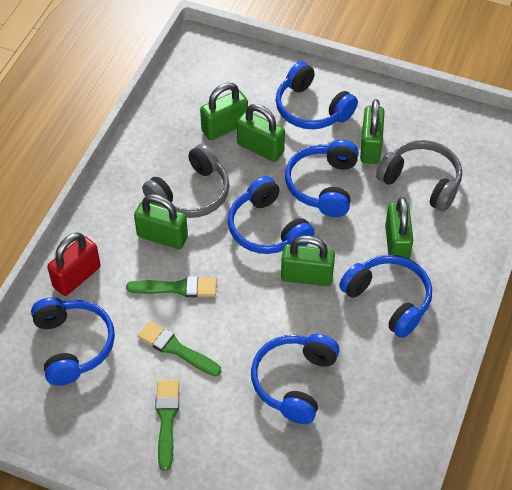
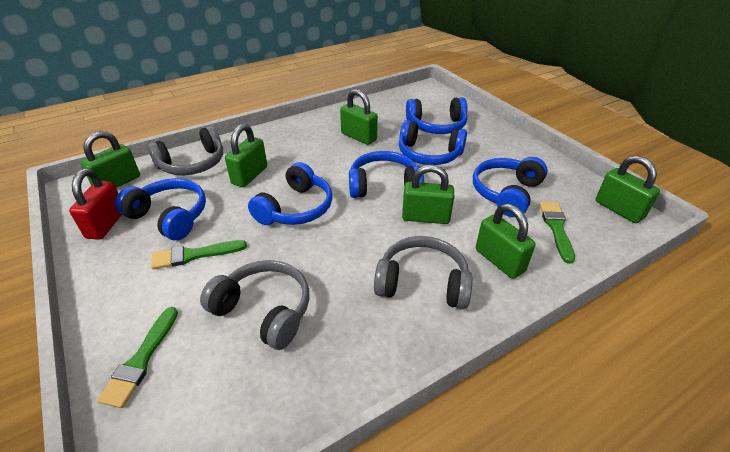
grey headphones: 2 -> 3

